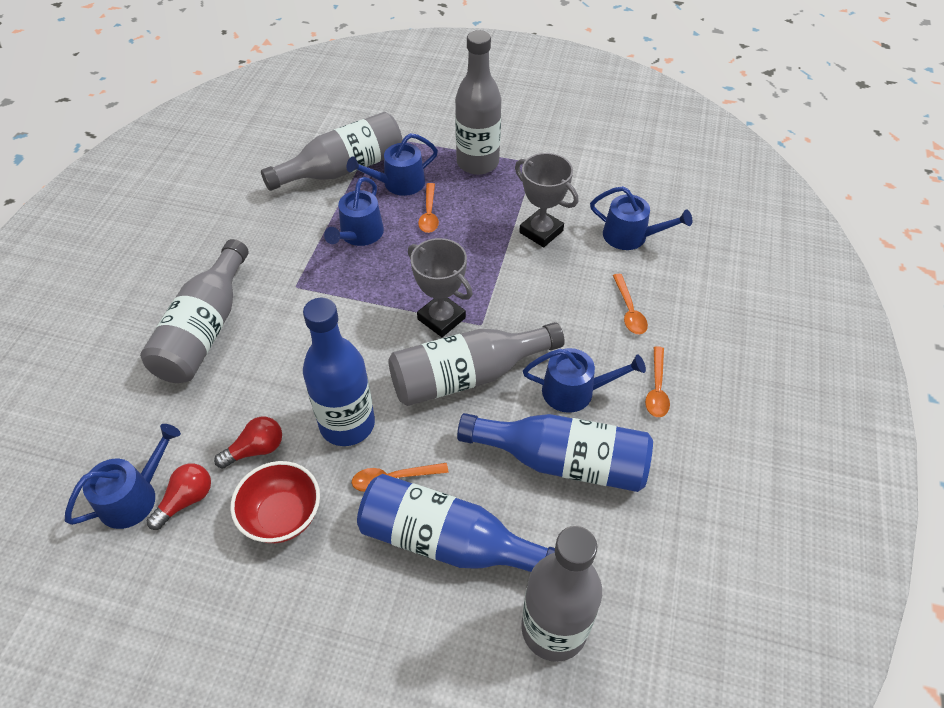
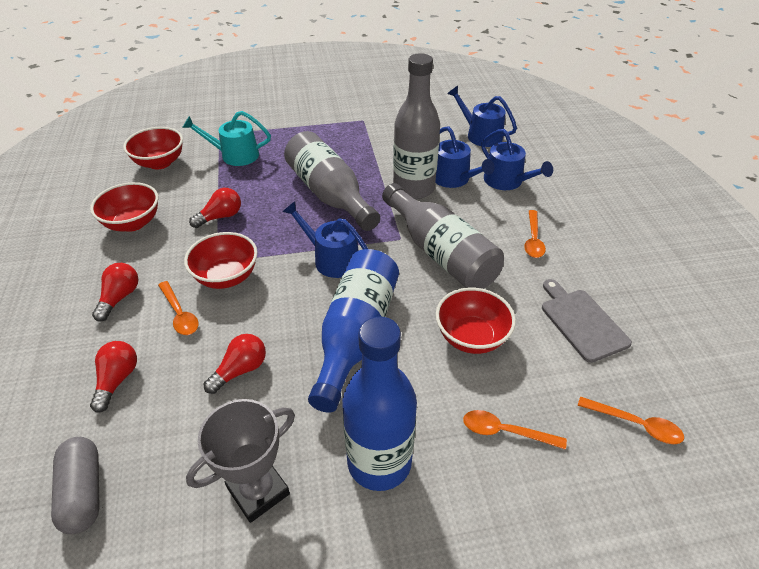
blue bottle: 3 -> 2
blue watering can: 5 -> 4
grey bottle: 5 -> 3
grey capsule: 0 -> 1
grey cutting board: 0 -> 1
grey trophy: 2 -> 1
red bowl: 1 -> 4
red light bulb: 2 -> 4
turquoise watering can: 0 -> 1

